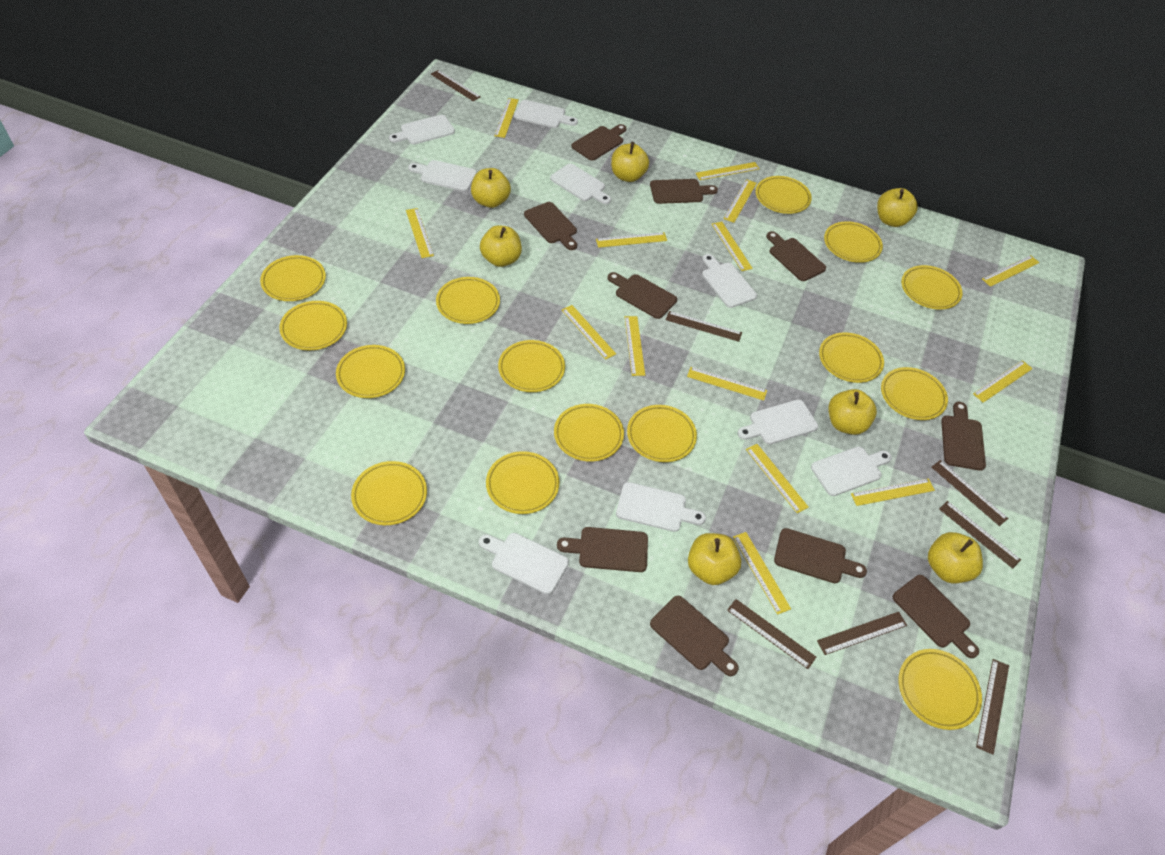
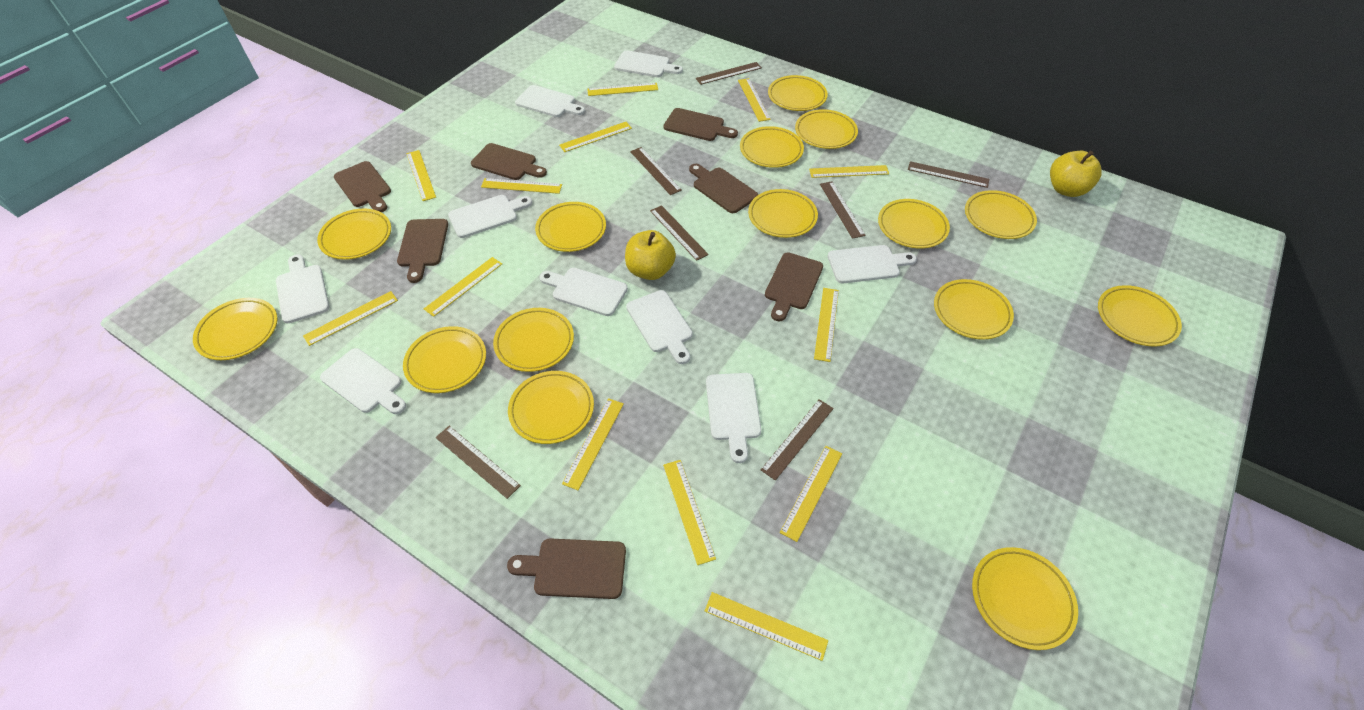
brown cutting board: 10 -> 7
yellow apple: 7 -> 2
yellow ruler: 14 -> 13

